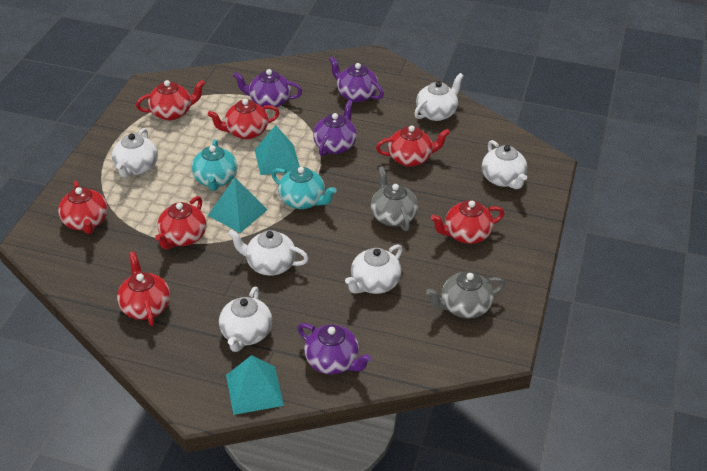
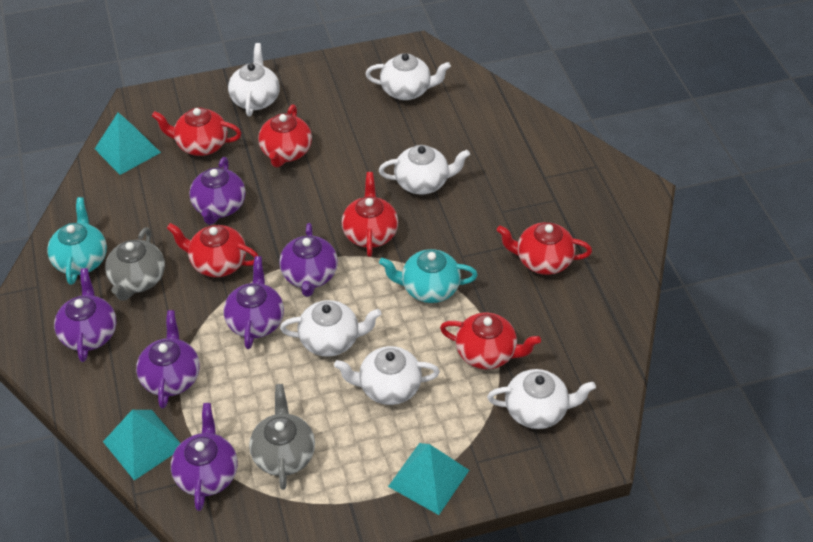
purple teapot: 4 -> 6
red teapot: 7 -> 6

